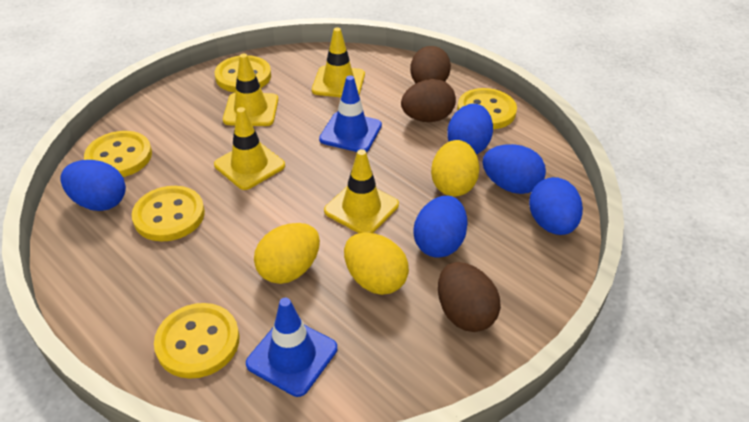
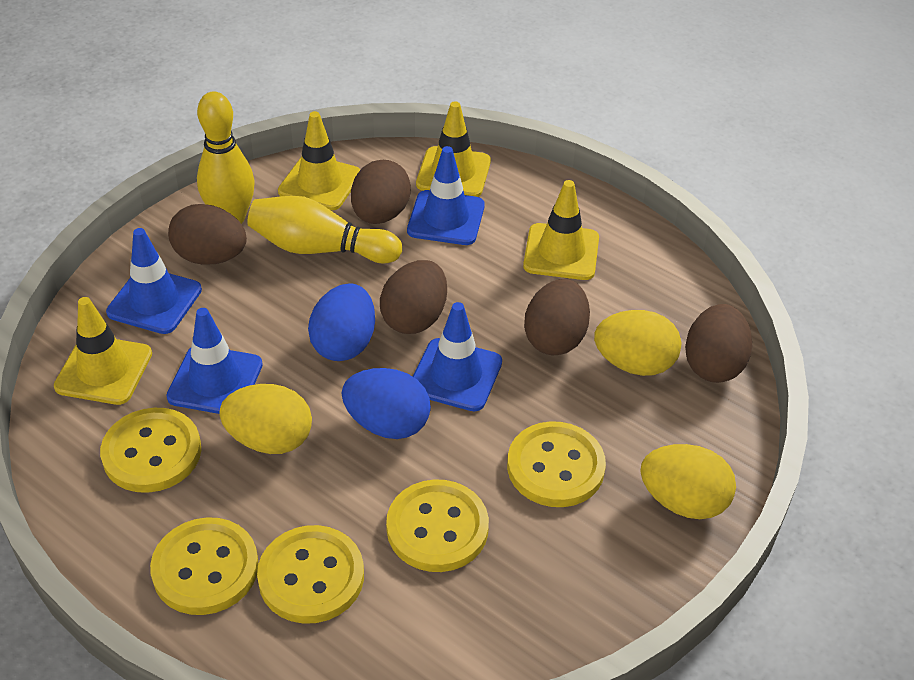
blue egg: 5 -> 2
blue traffic cone: 2 -> 4
brown egg: 3 -> 5
yellow bowling pin: 0 -> 2

